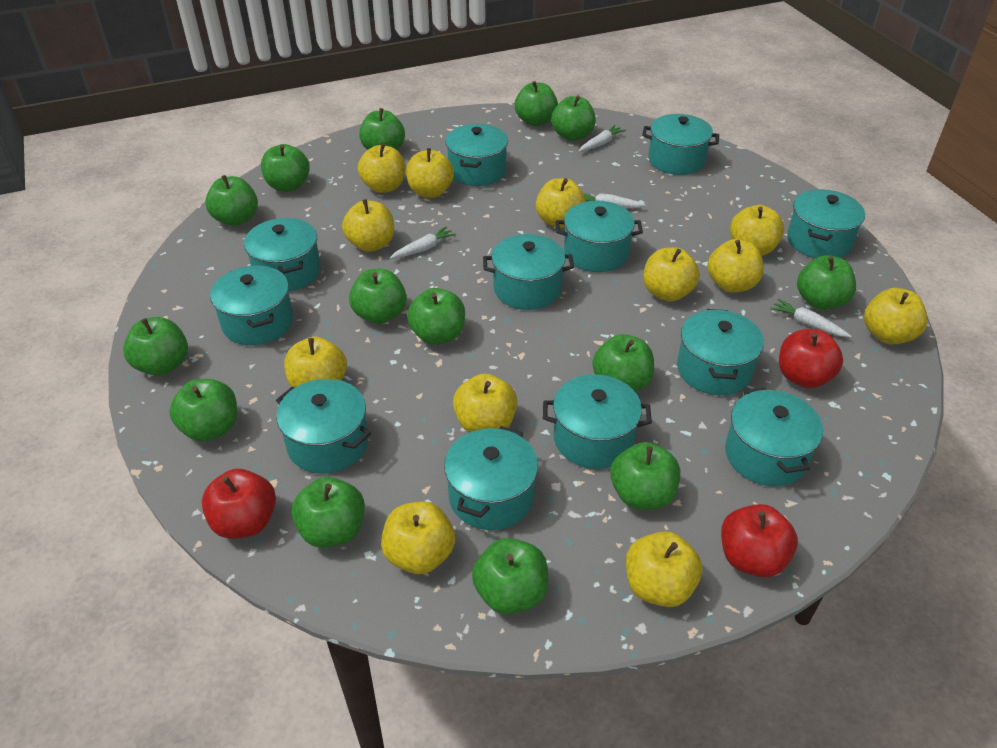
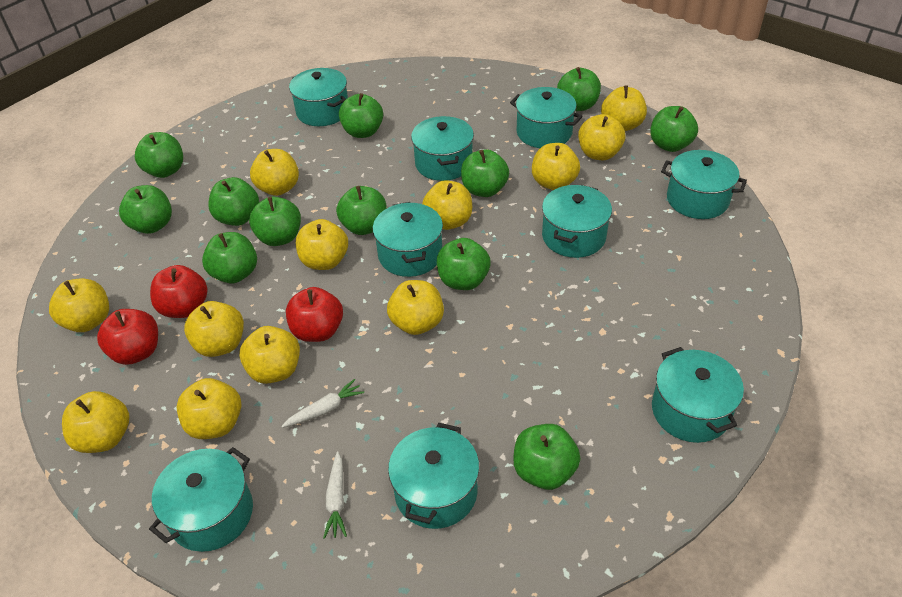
green apple: 14 -> 12
turquoise pot: 12 -> 9
white carrot: 4 -> 2

